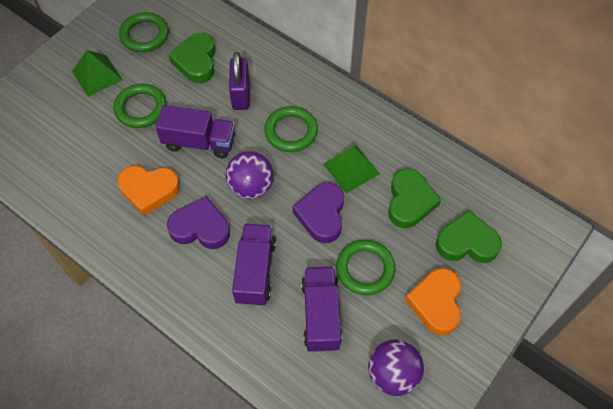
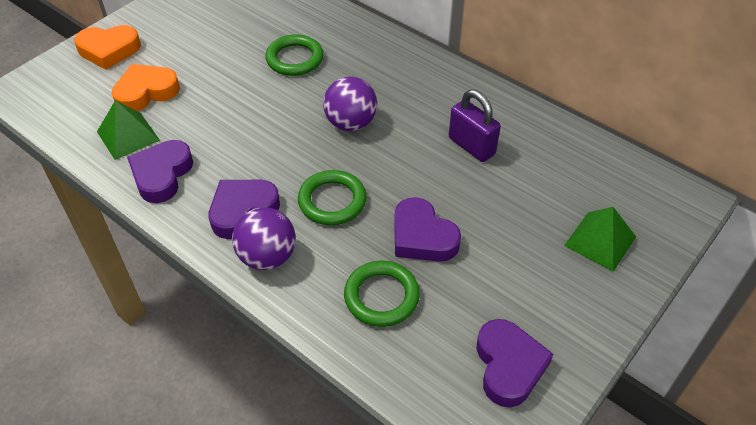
green heart: 3 -> 0
green ring: 4 -> 3
purple heart: 2 -> 4
purple truck: 3 -> 0

